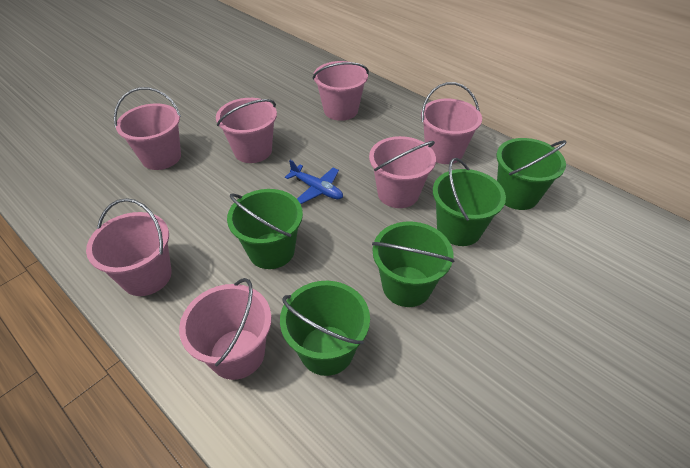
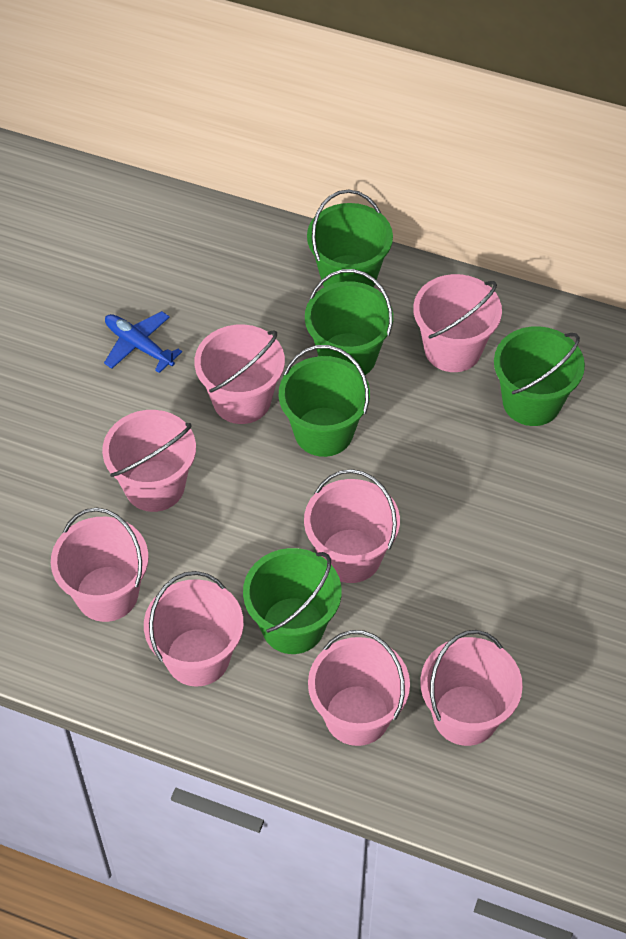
pink bucket: 7 -> 8

